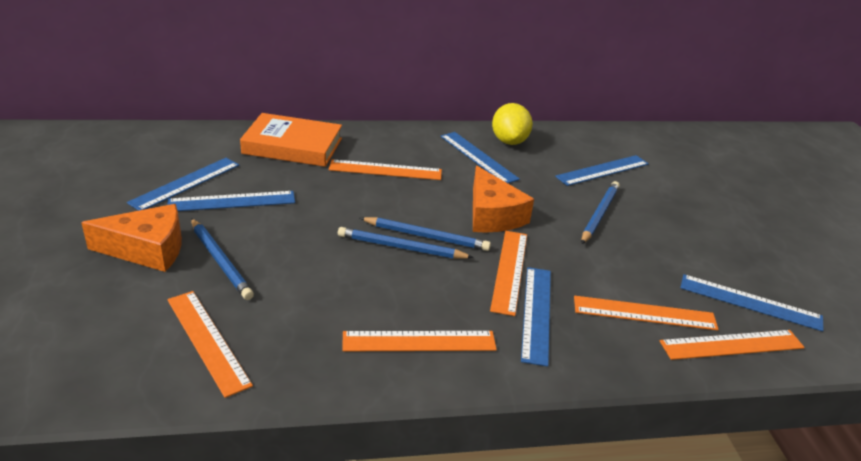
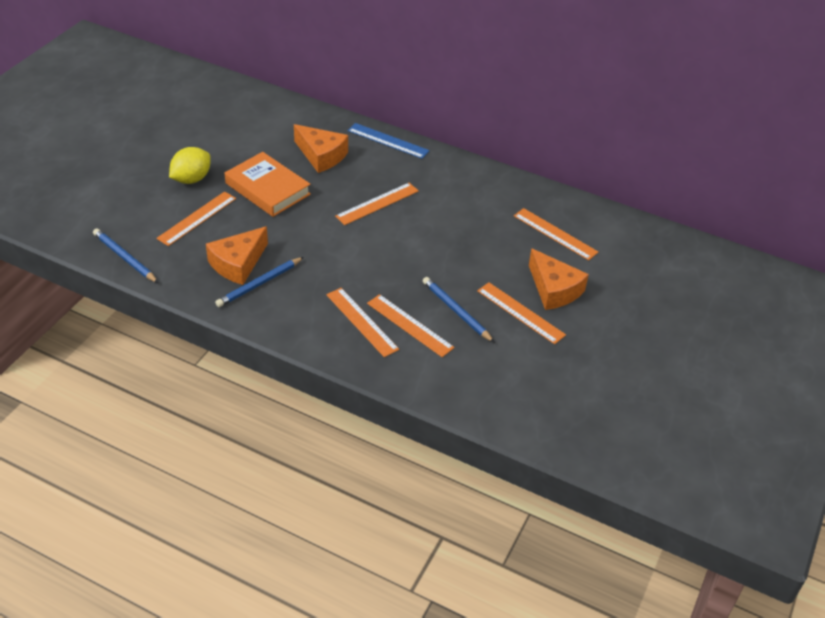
blue pencil: 4 -> 3
blue ruler: 6 -> 1
orange cheese: 2 -> 3

